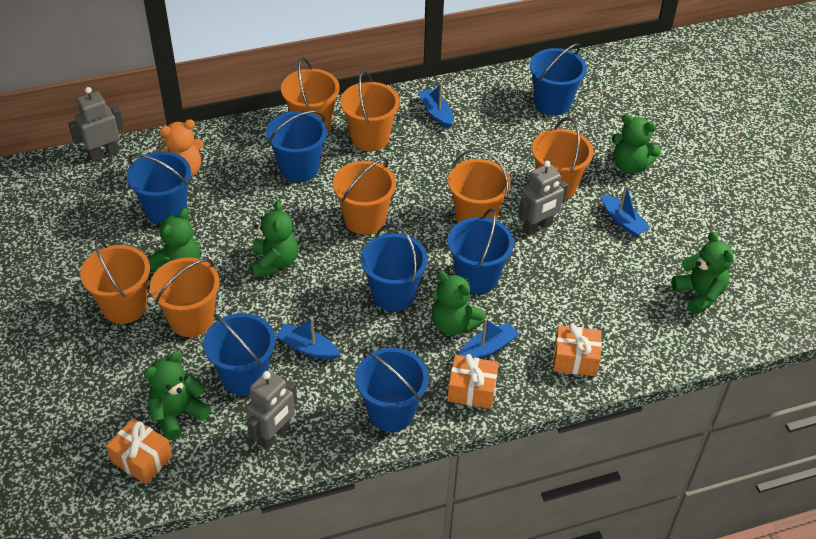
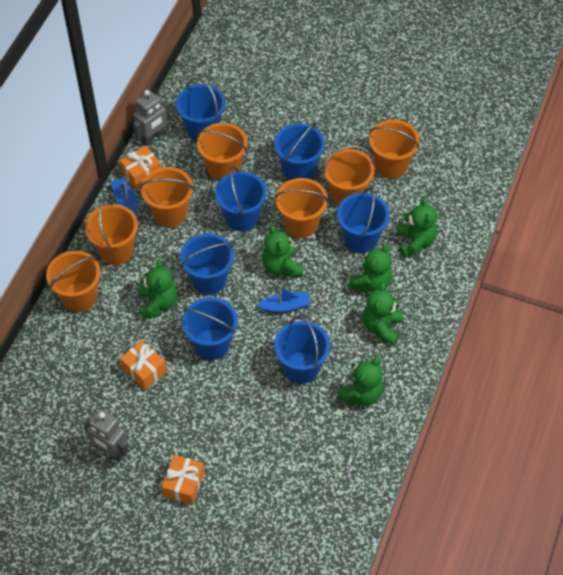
blue boat: 4 -> 2
grey robot: 3 -> 2
orange teddy bear: 1 -> 0

